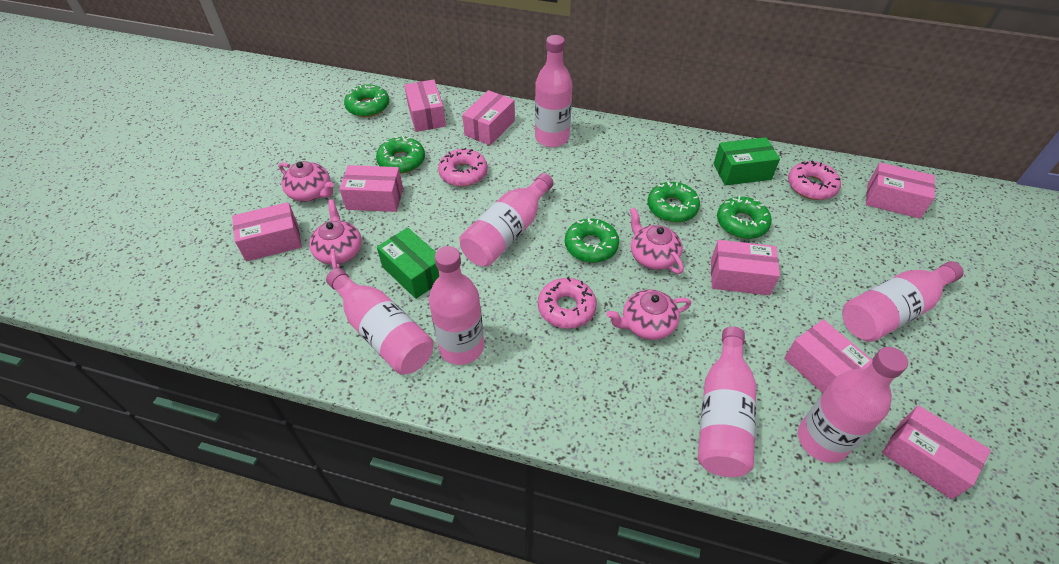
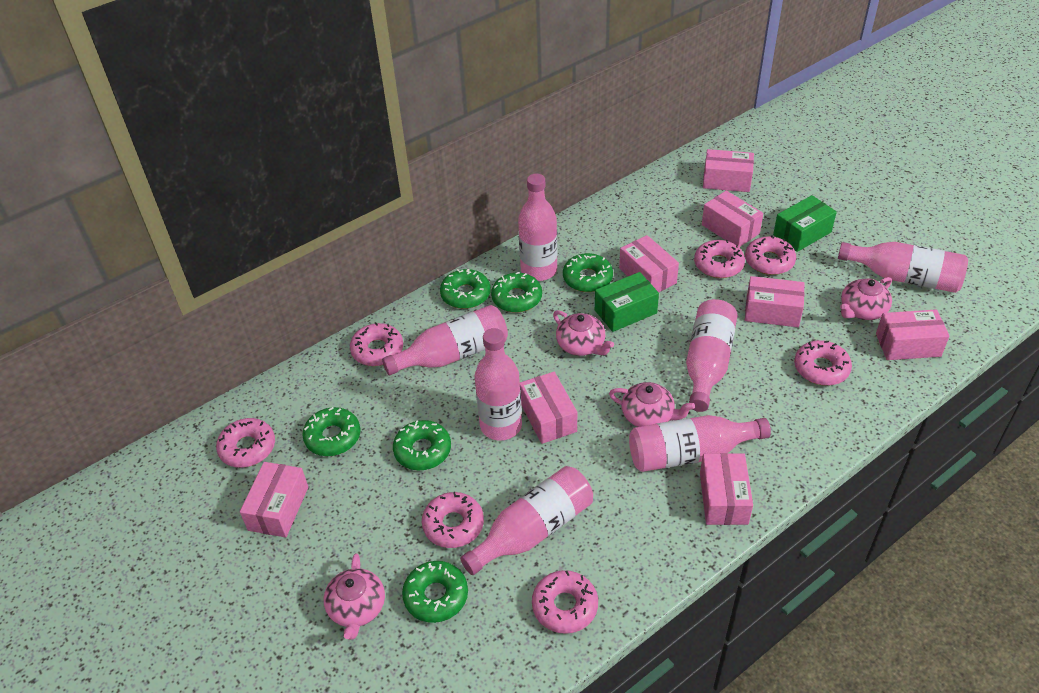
green donut: 5 -> 6
pink donut: 3 -> 7

